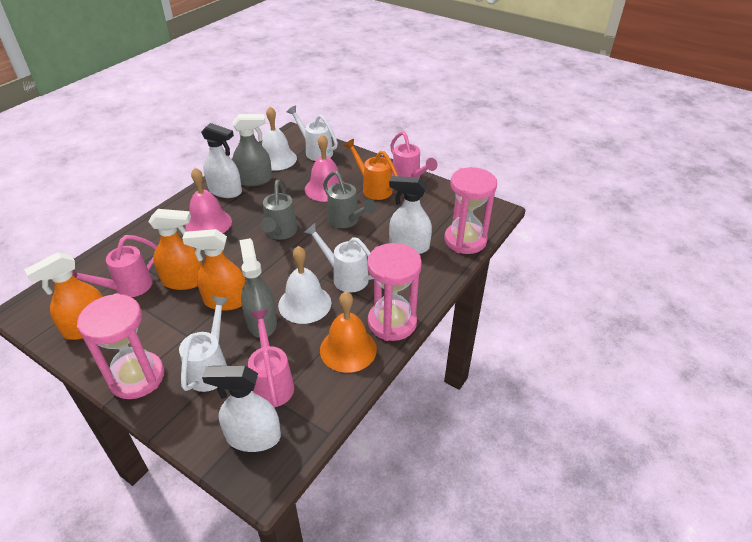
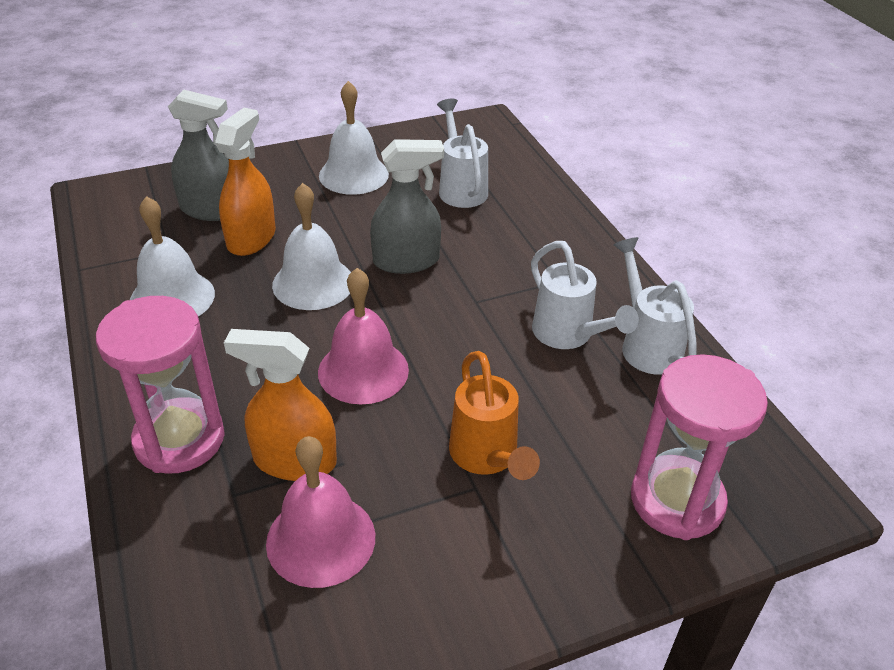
grey watering can: 2 -> 0
orange bell: 1 -> 0
orange spray bottle: 3 -> 2
pink hourglass: 3 -> 2
pink watering can: 3 -> 0
white bell: 2 -> 3
white spray bottle: 3 -> 0

